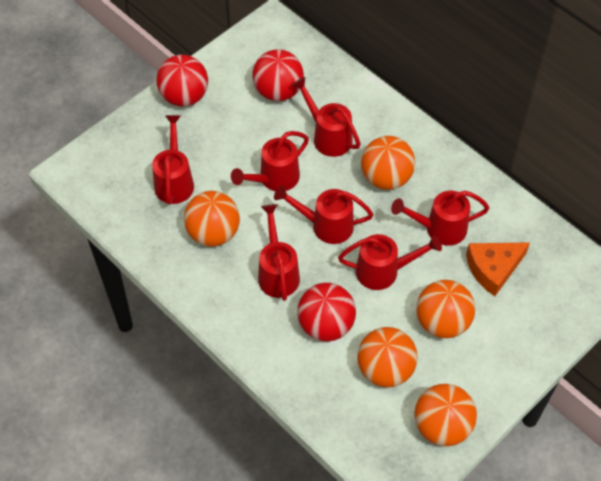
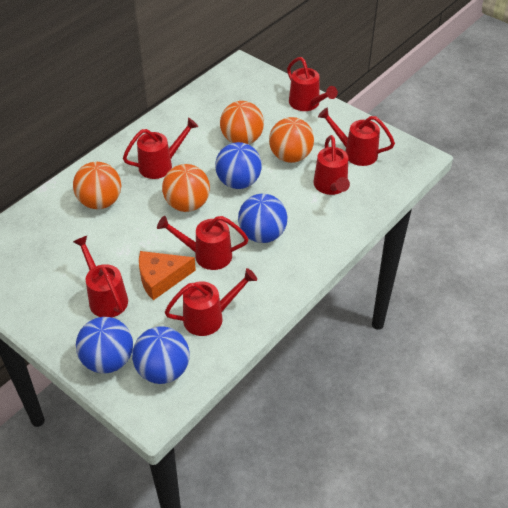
blue ball: 0 -> 4
orange ball: 5 -> 4
red ball: 3 -> 0

